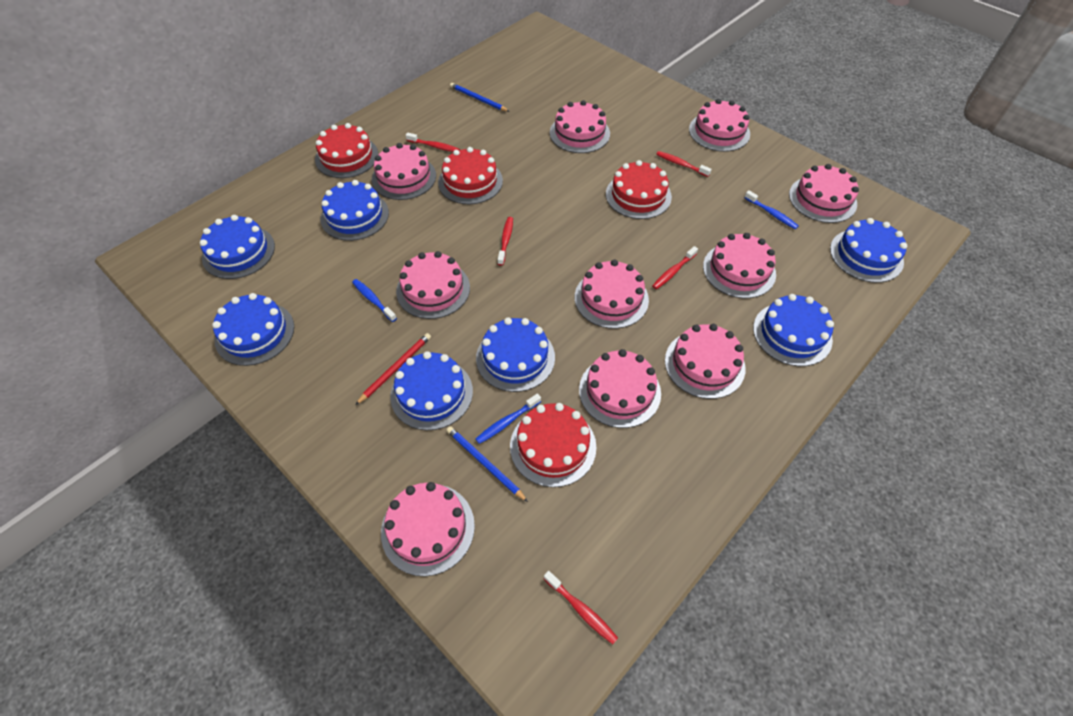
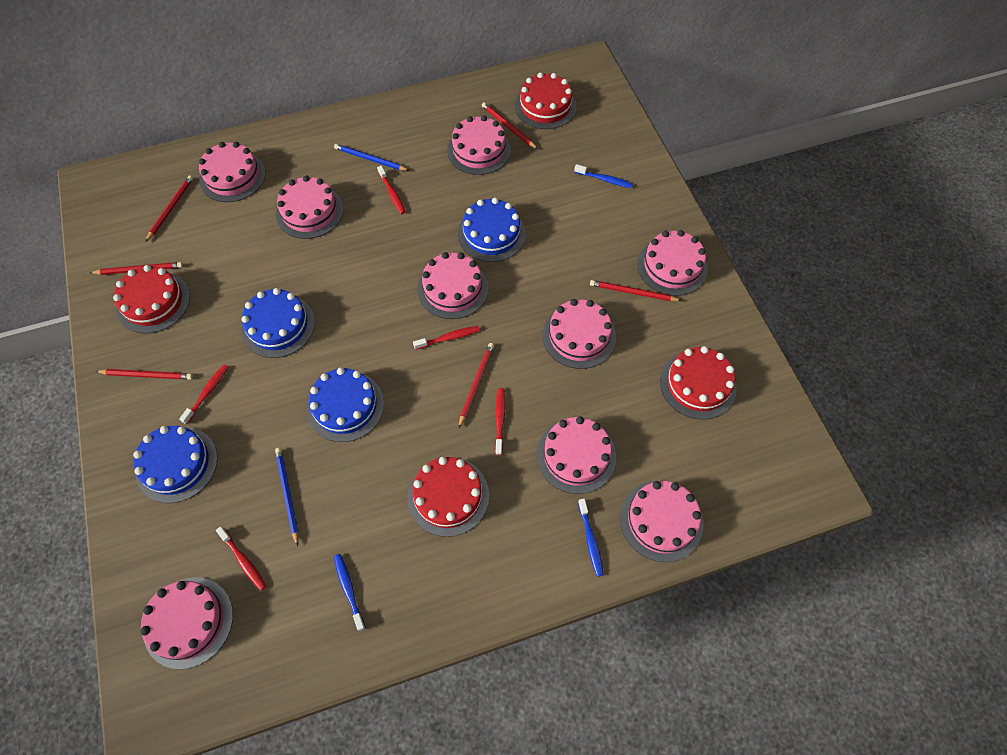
blue cake: 7 -> 4
pink cake: 10 -> 9
red pencil: 1 -> 6

